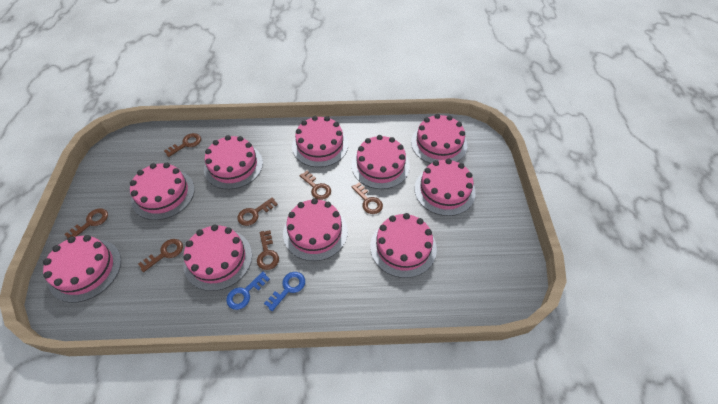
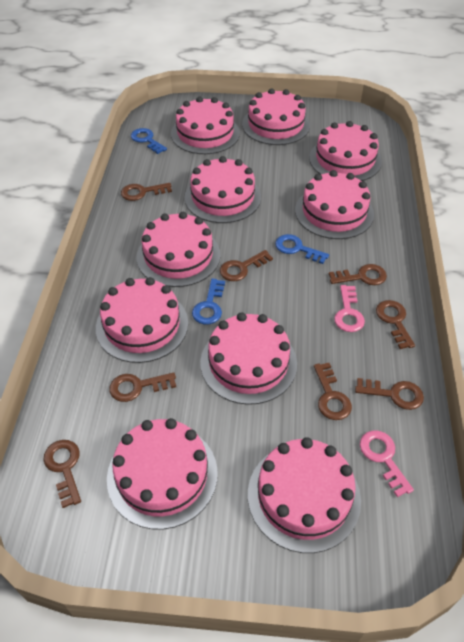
blue key: 2 -> 3
brown key: 7 -> 8
pink key: 0 -> 2

